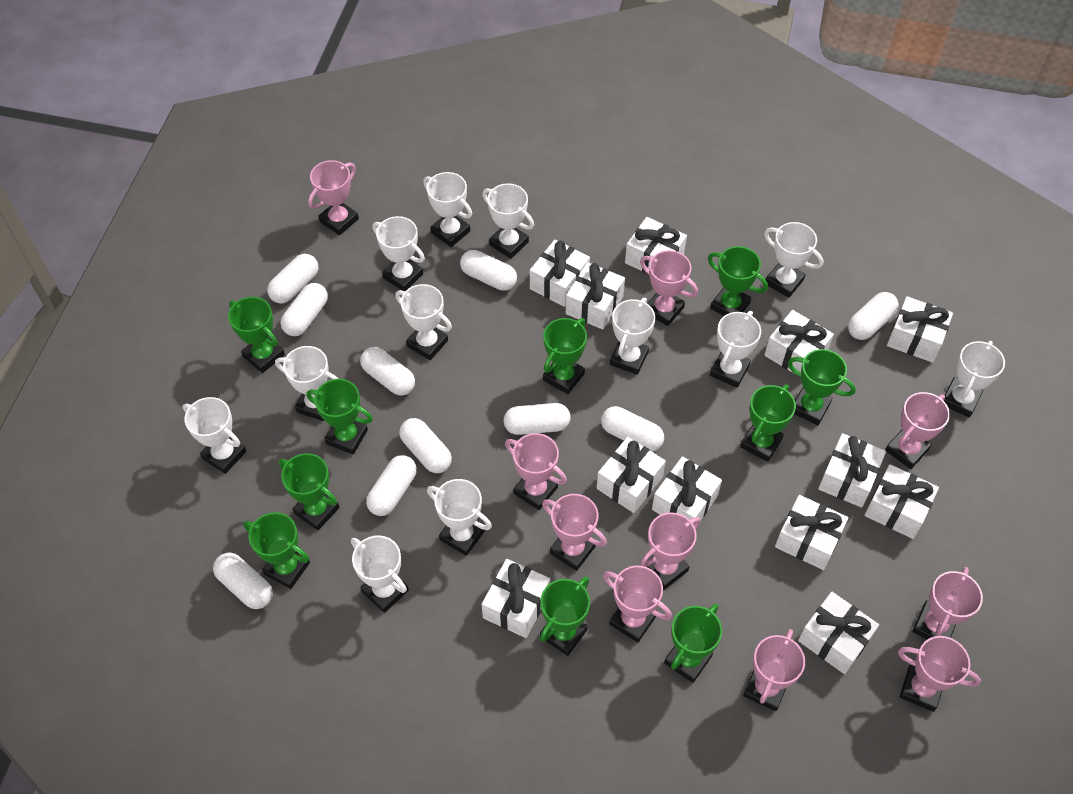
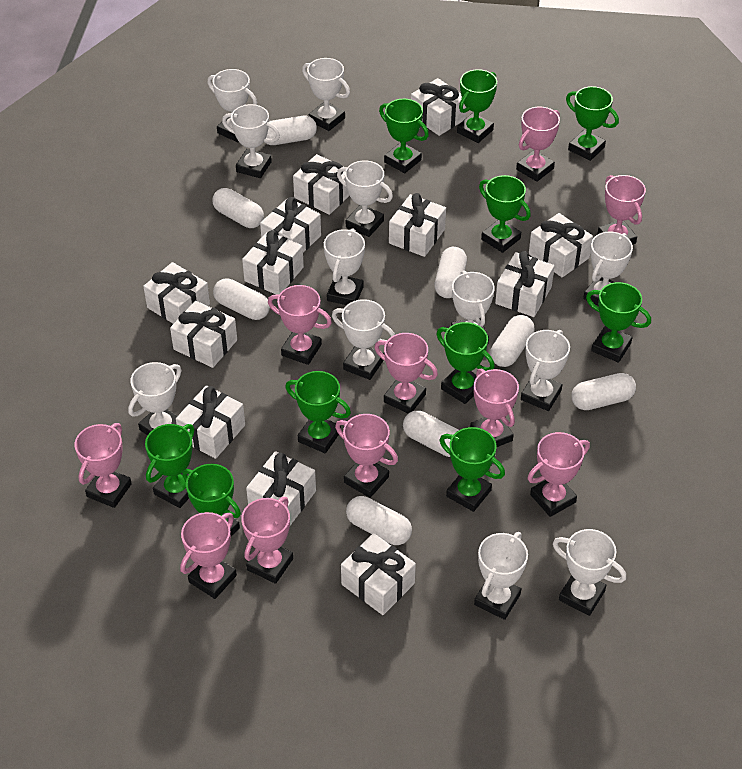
white capsule: 10 -> 8

